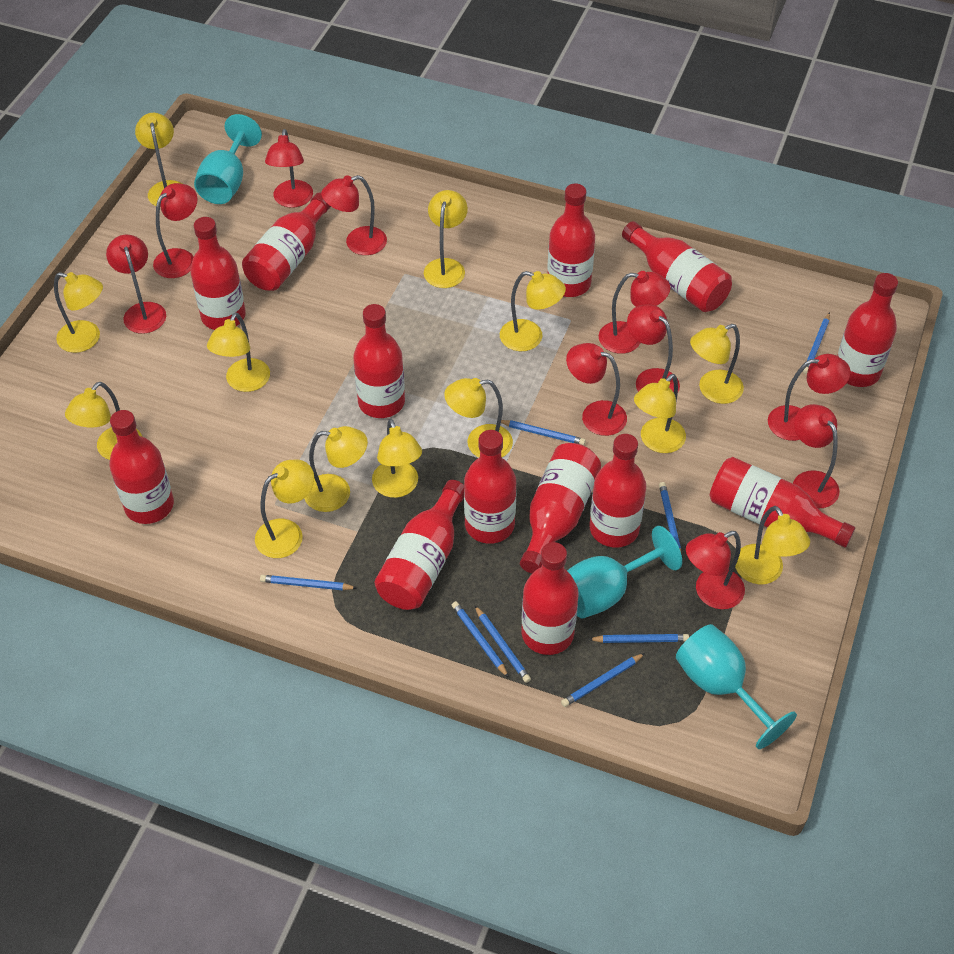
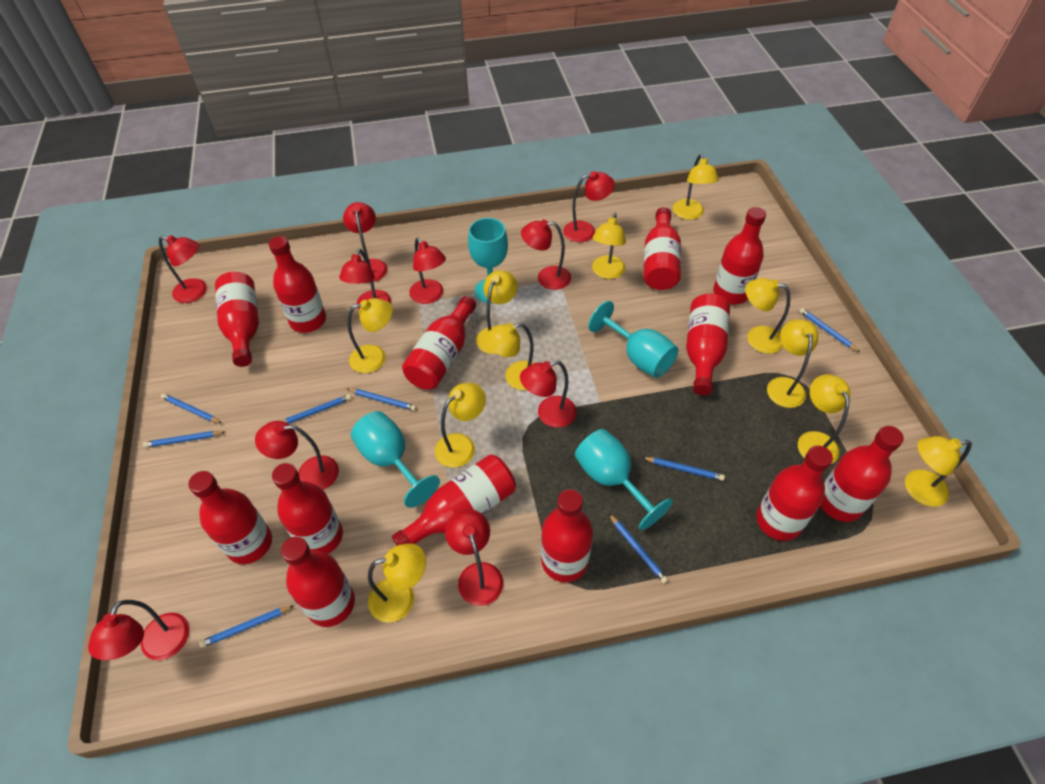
turquoise goblet: 3 -> 4
yellow lamp: 13 -> 11

